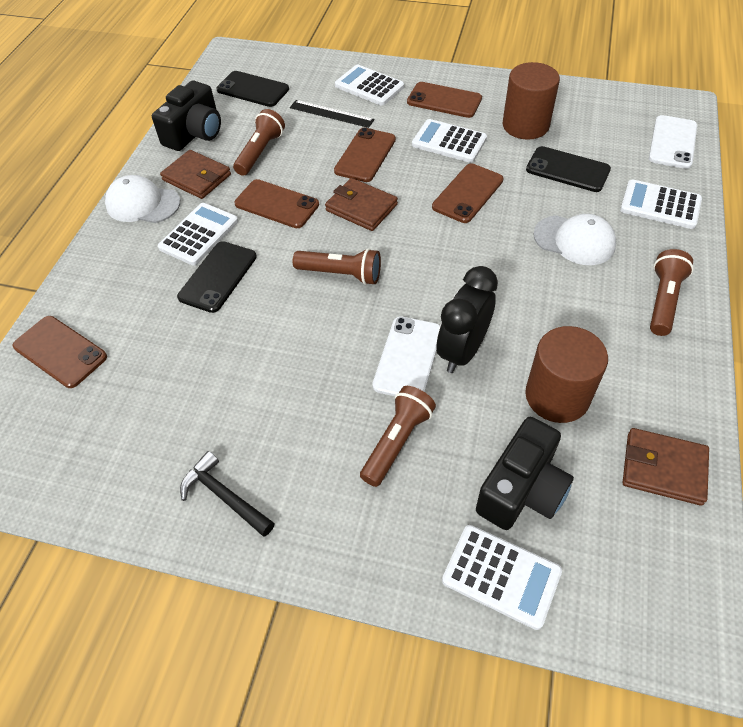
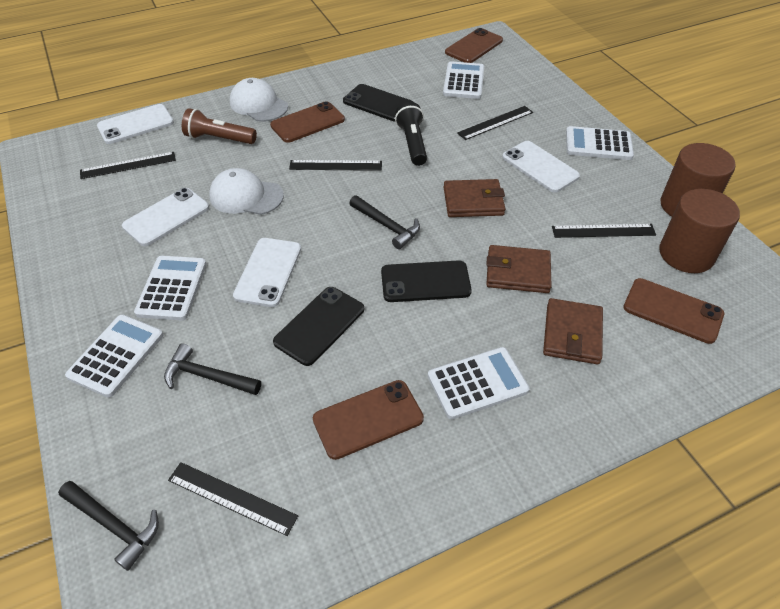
black camera: 2 -> 0
black clock: 1 -> 0
black flashlight: 0 -> 1
black hammer: 1 -> 3
black ruler: 1 -> 5
brown flashlight: 4 -> 1
brown phone: 5 -> 4
white phone: 2 -> 4

